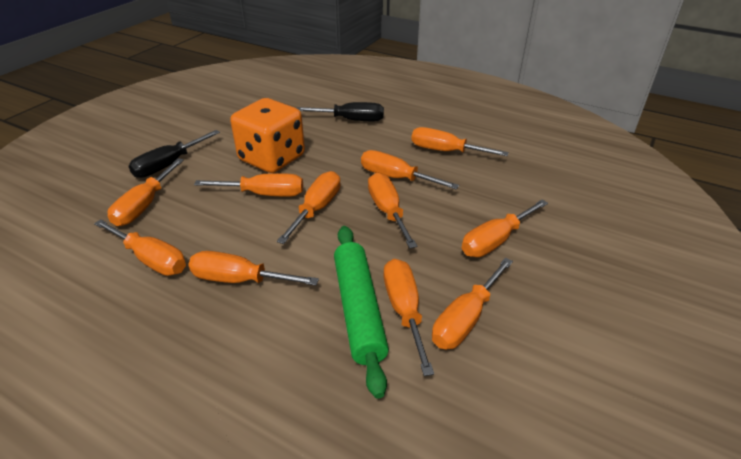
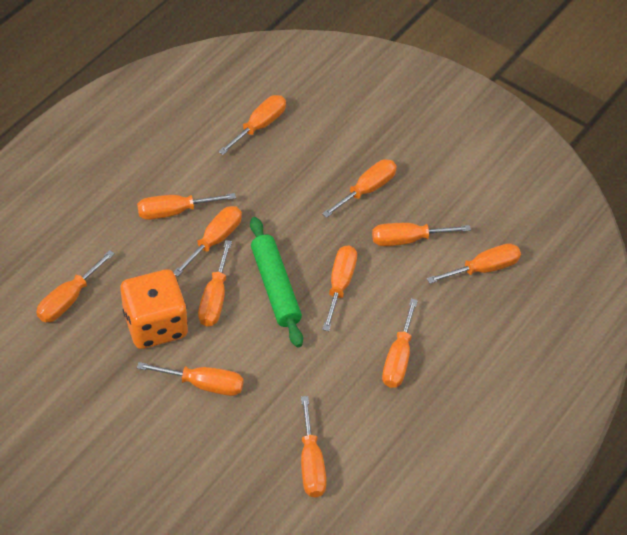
black screwdriver: 2 -> 0
orange screwdriver: 11 -> 12

